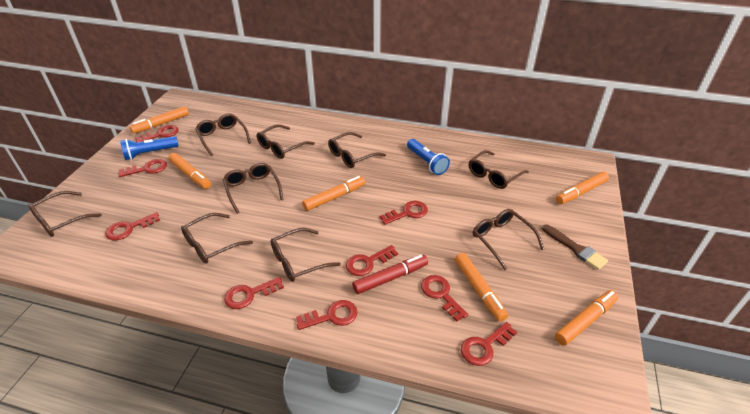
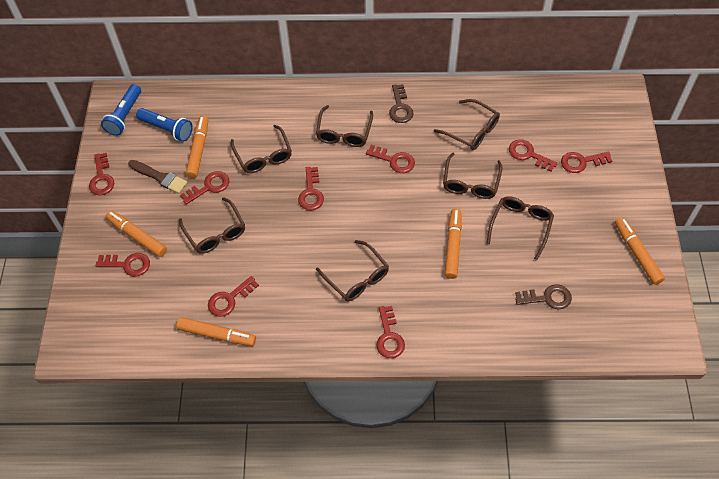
brown glasses: 9 -> 7
brown key: 0 -> 2
orange marker: 6 -> 5
red marker: 1 -> 0

